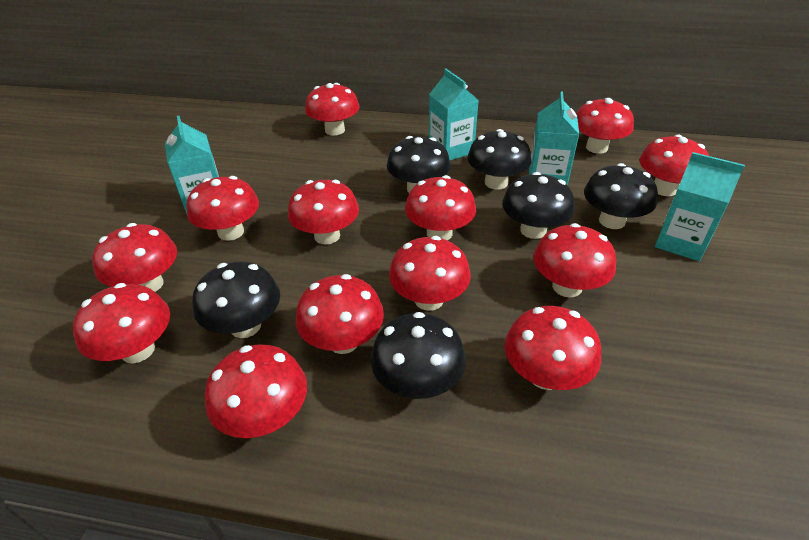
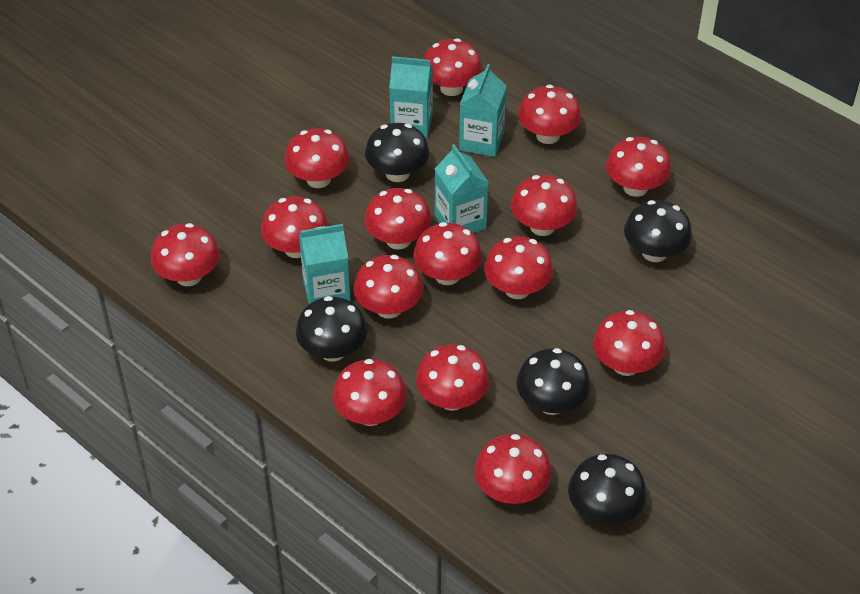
black mushroom: 6 -> 5
red mushroom: 13 -> 15

